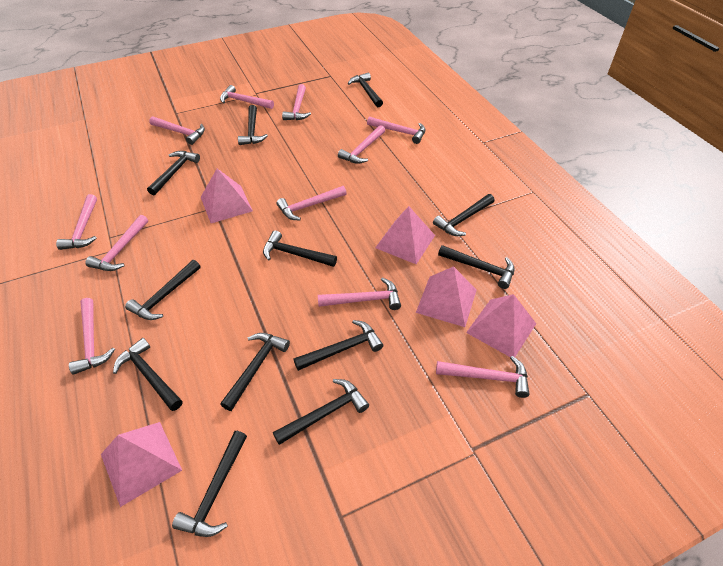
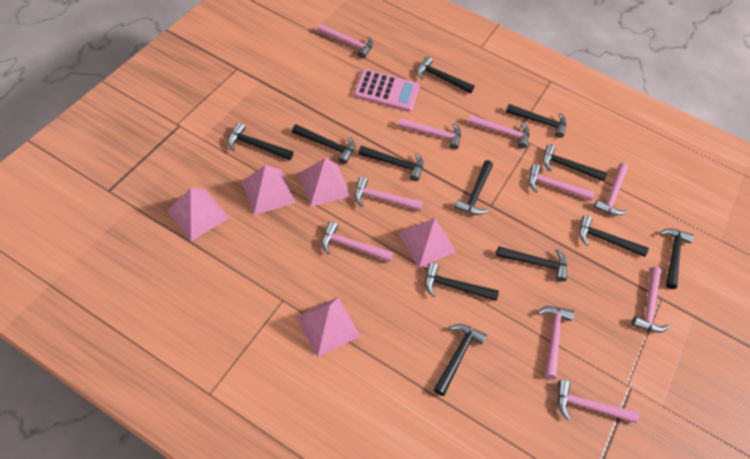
pink calculator: 0 -> 1
pink hammer: 11 -> 10

